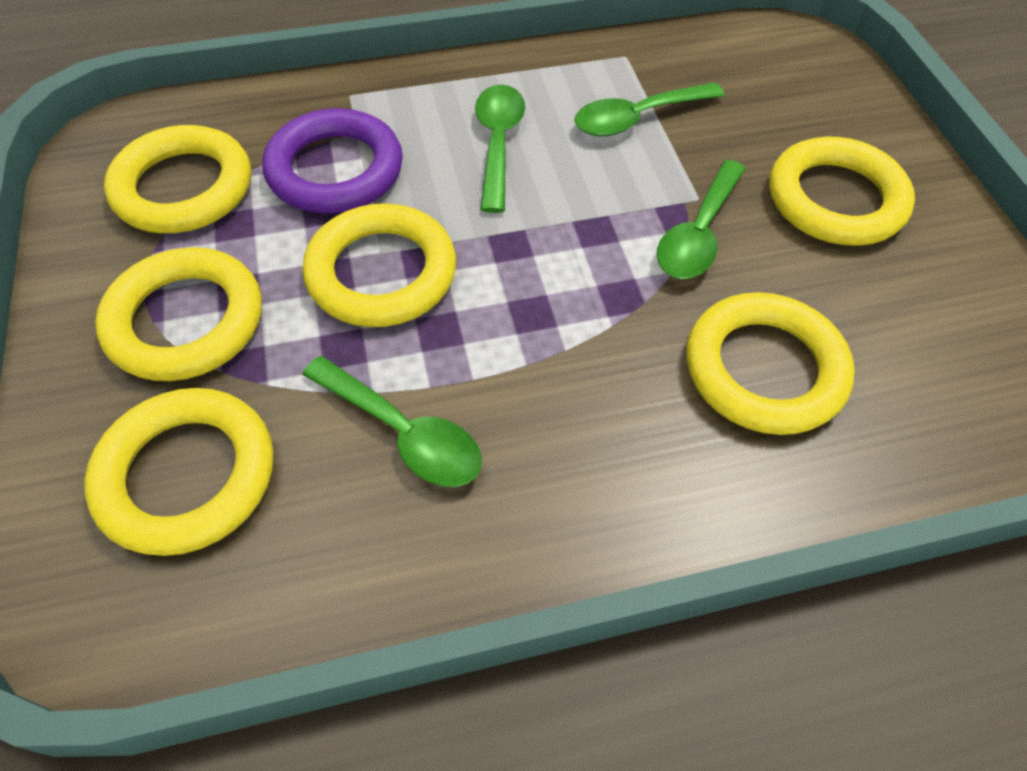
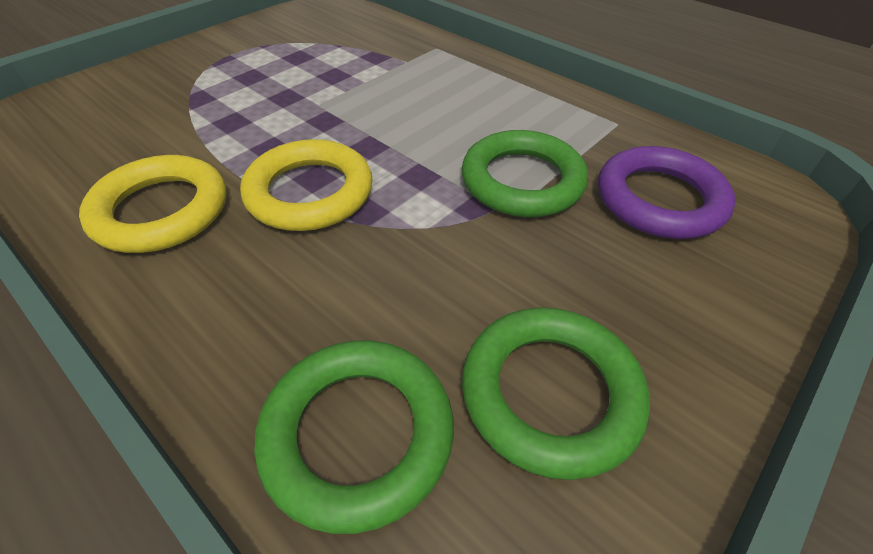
green ring: 0 -> 3
green spoon: 4 -> 0
yellow ring: 6 -> 2

